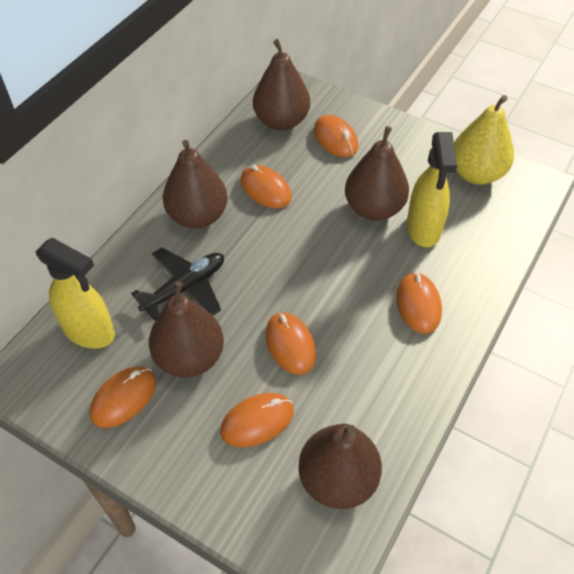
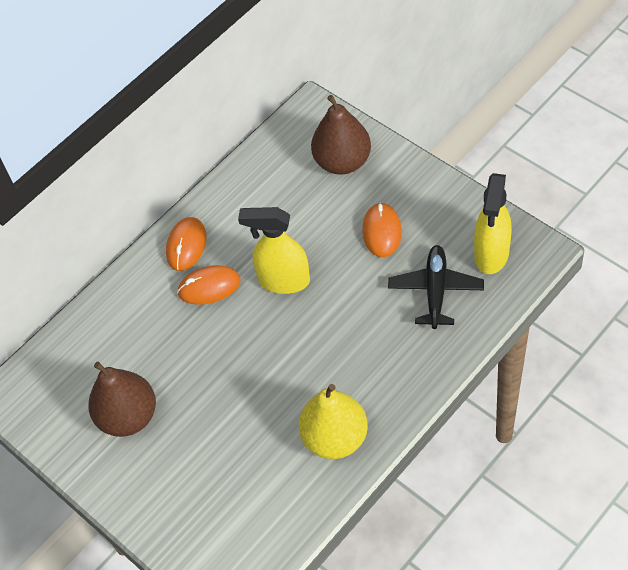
brown pear: 5 -> 2
orange mouse: 6 -> 3

